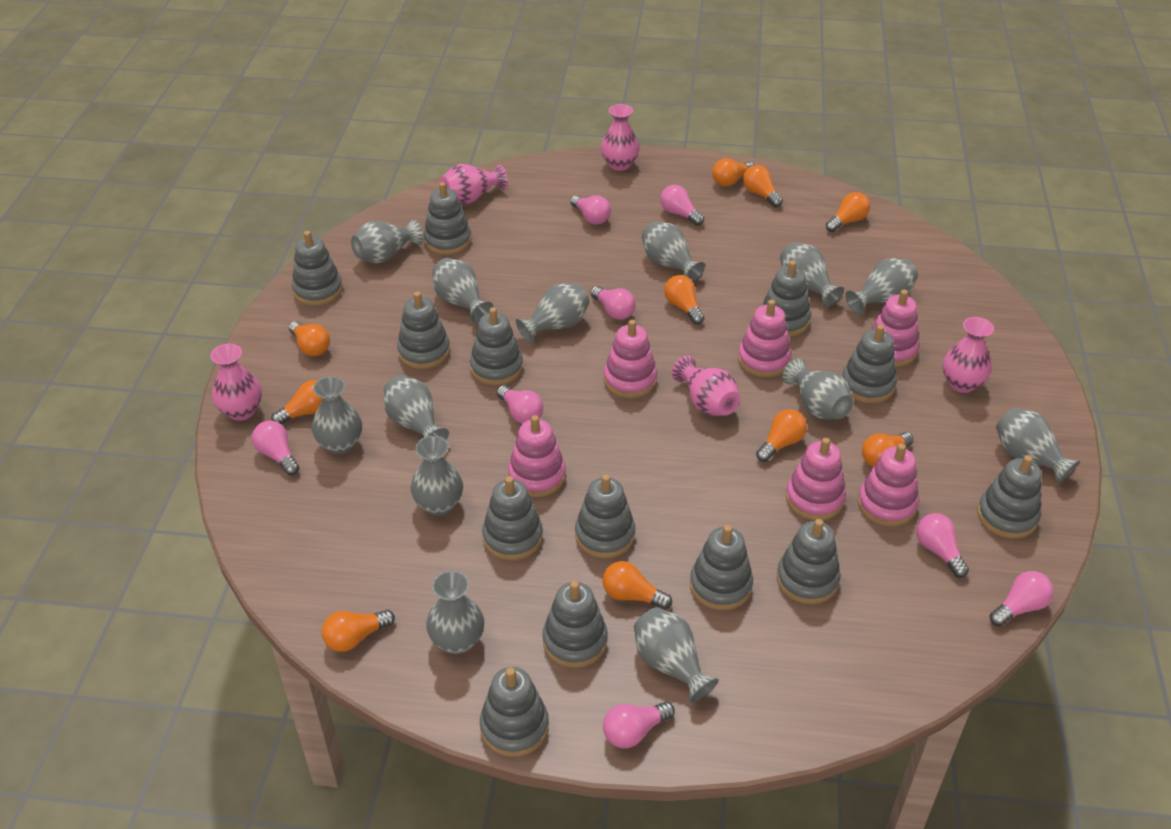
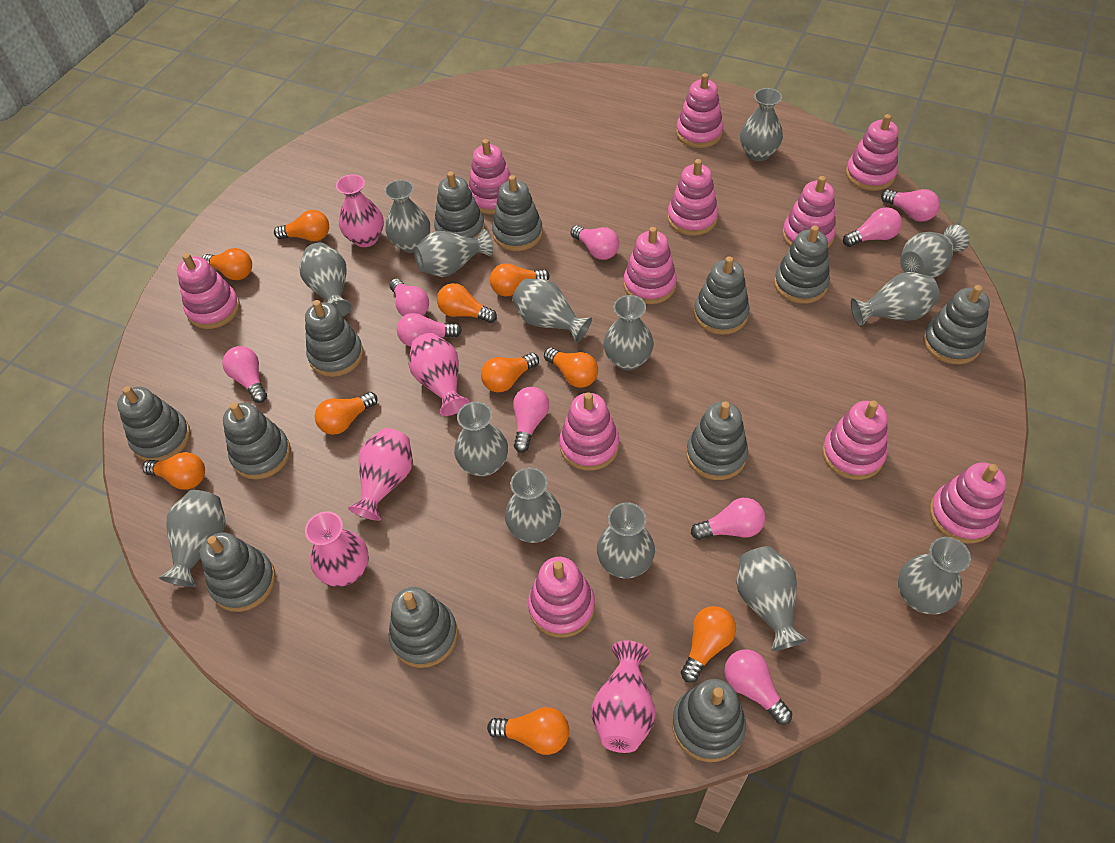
grey stacking toy: 13 -> 12
grey vase: 13 -> 14
pink light bulb: 8 -> 9
pink stacking toy: 6 -> 11

